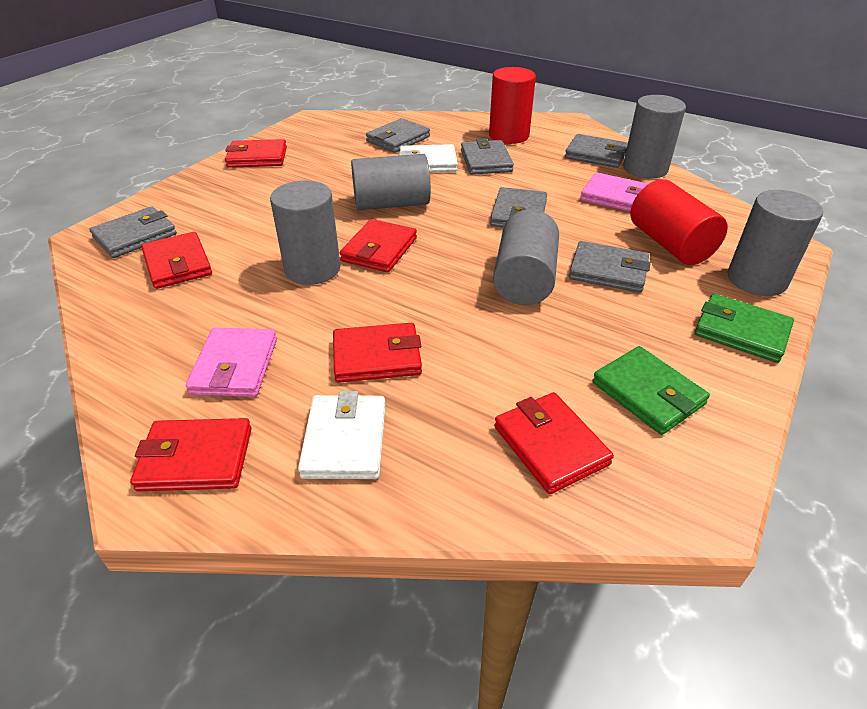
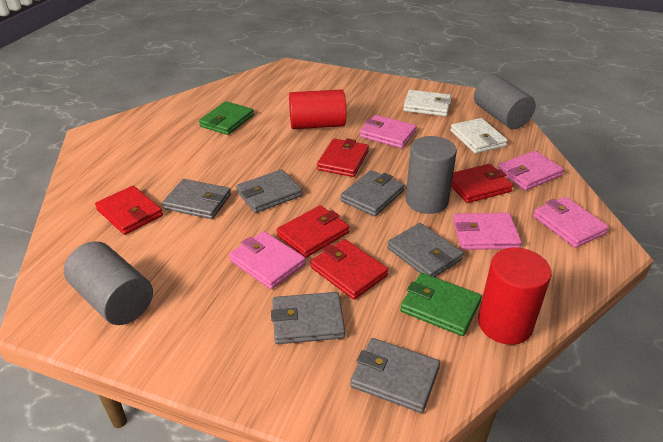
grey cylinder: 5 -> 3
pink wallet: 2 -> 5
red wallet: 6 -> 5

